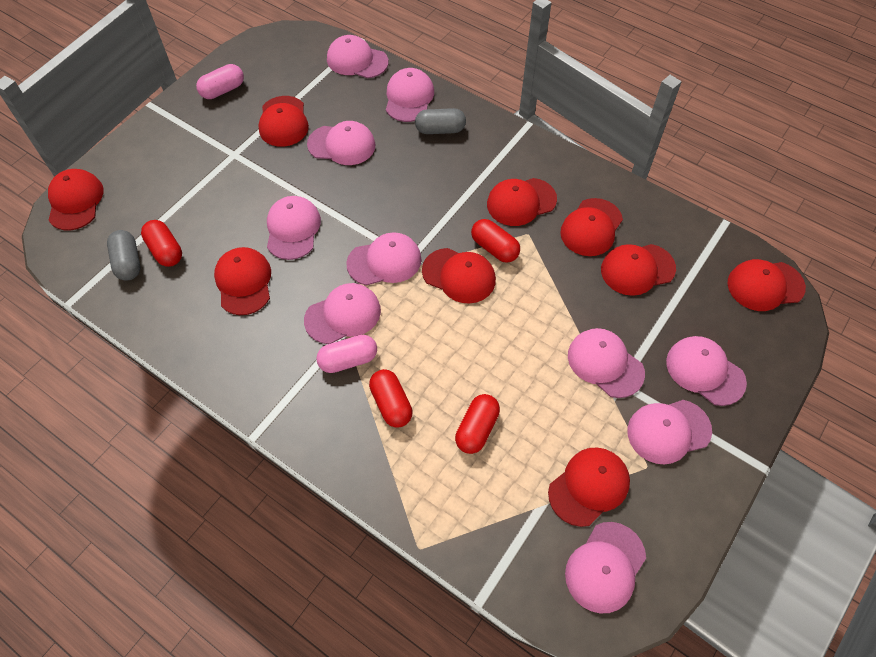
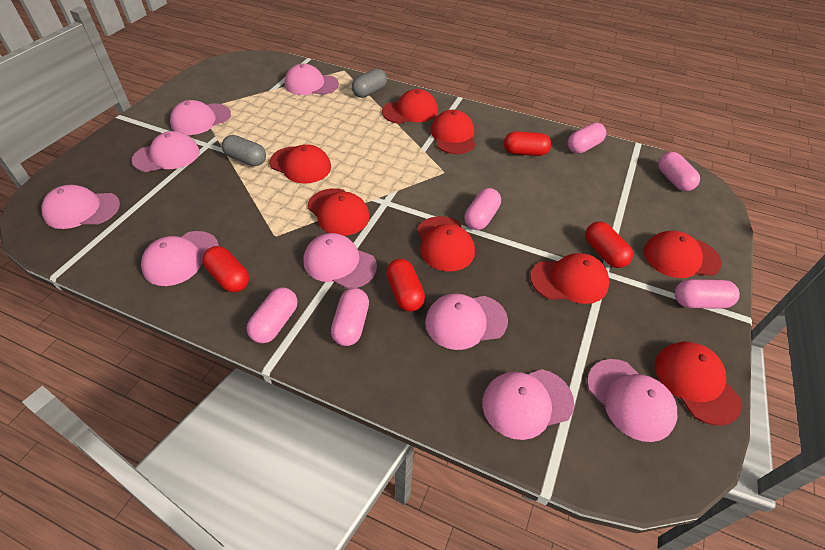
pink cap: 10 -> 9
pink capsule: 2 -> 6
red cap: 9 -> 8

